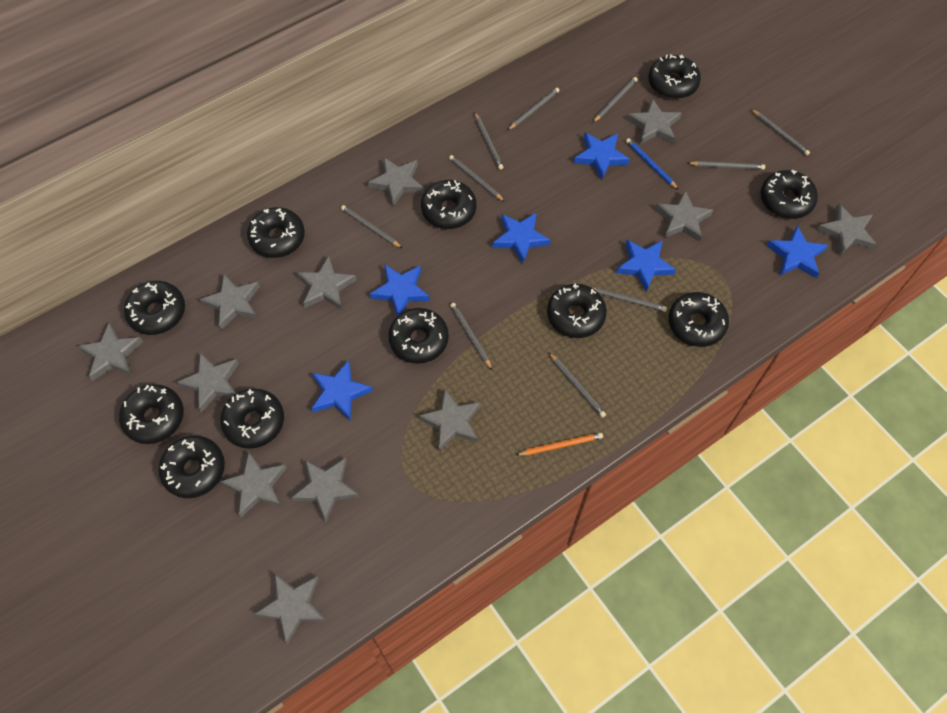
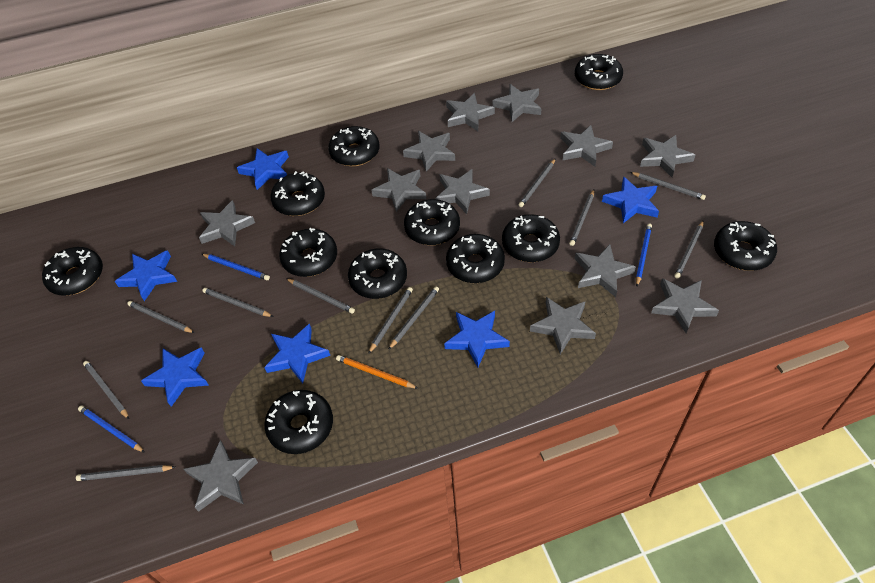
blue pencil: 1 -> 3
grey pencil: 10 -> 11

